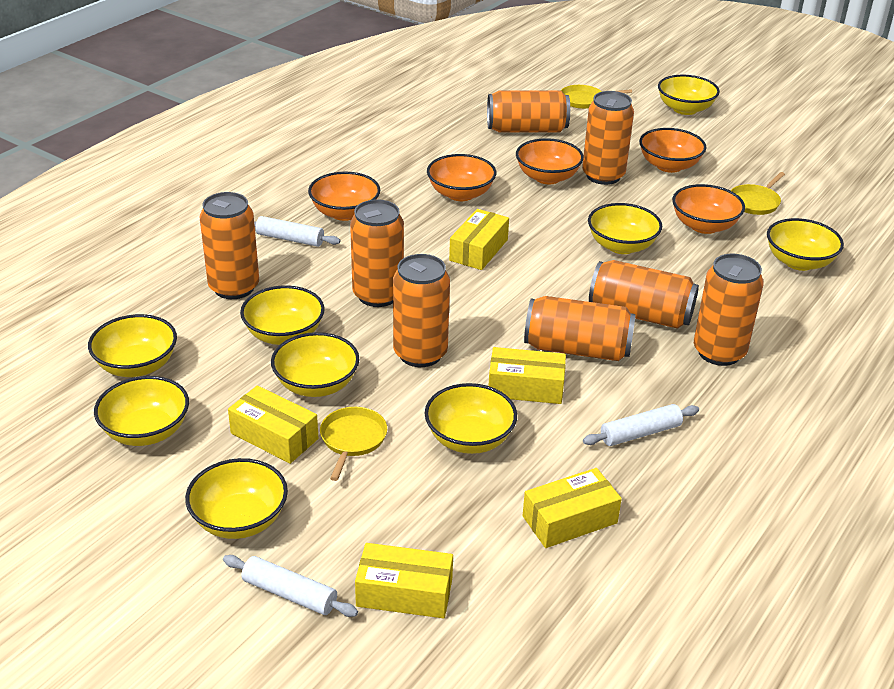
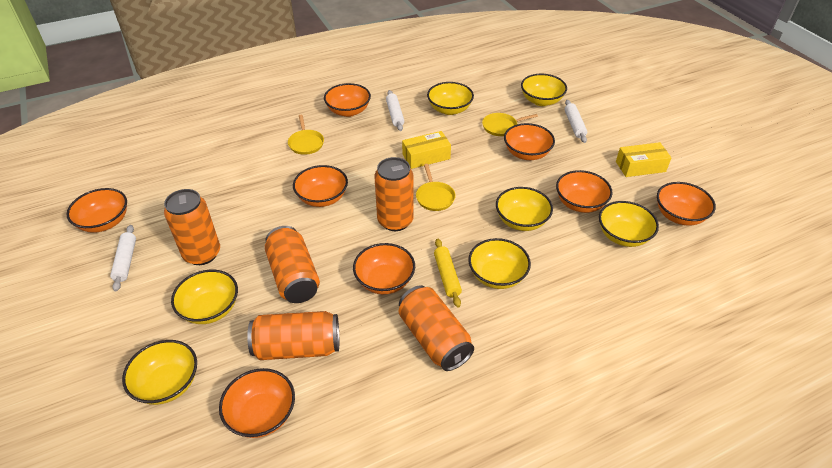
orange bowl: 5 -> 8
orange can: 8 -> 5
yellow bowl: 9 -> 7
yellow box: 5 -> 2
yellow rolling pin: 0 -> 1

